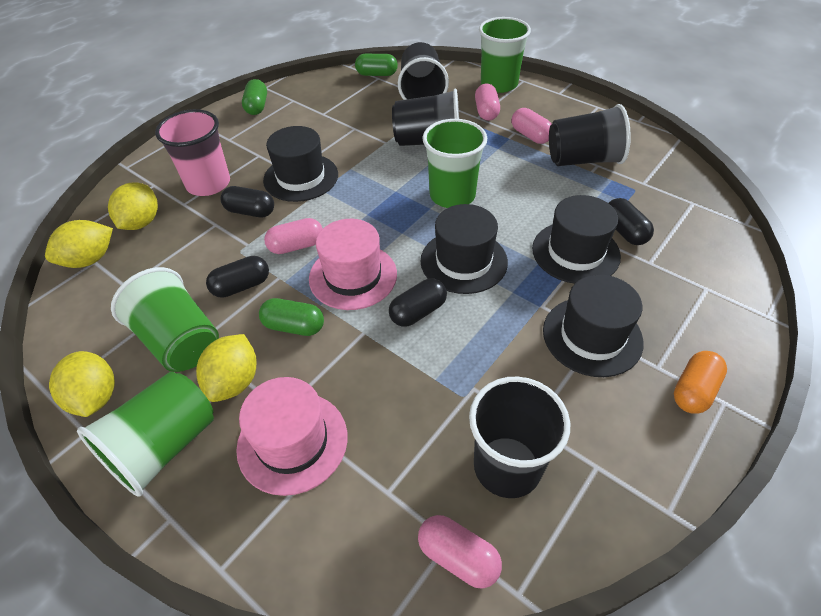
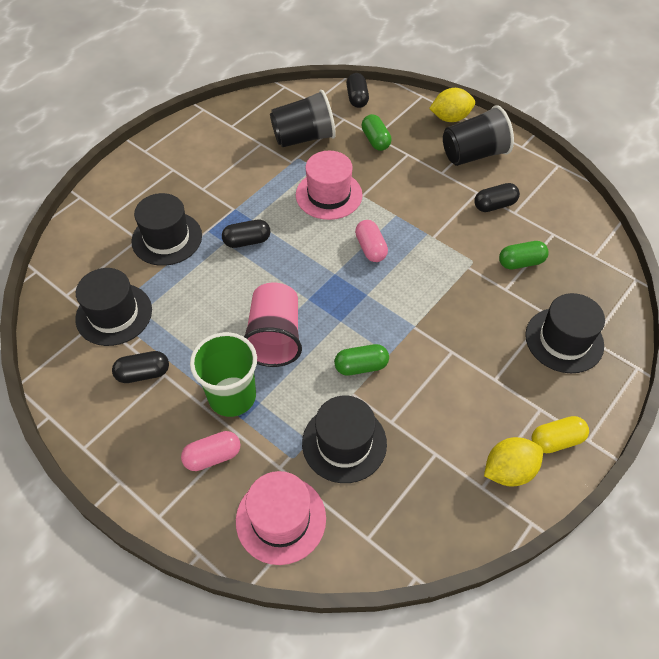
black cup: 4 -> 2
green cup: 4 -> 1
orange capsule: 1 -> 0
pink capsule: 4 -> 2
yellow capsule: 0 -> 1
yellow lemon: 4 -> 2

